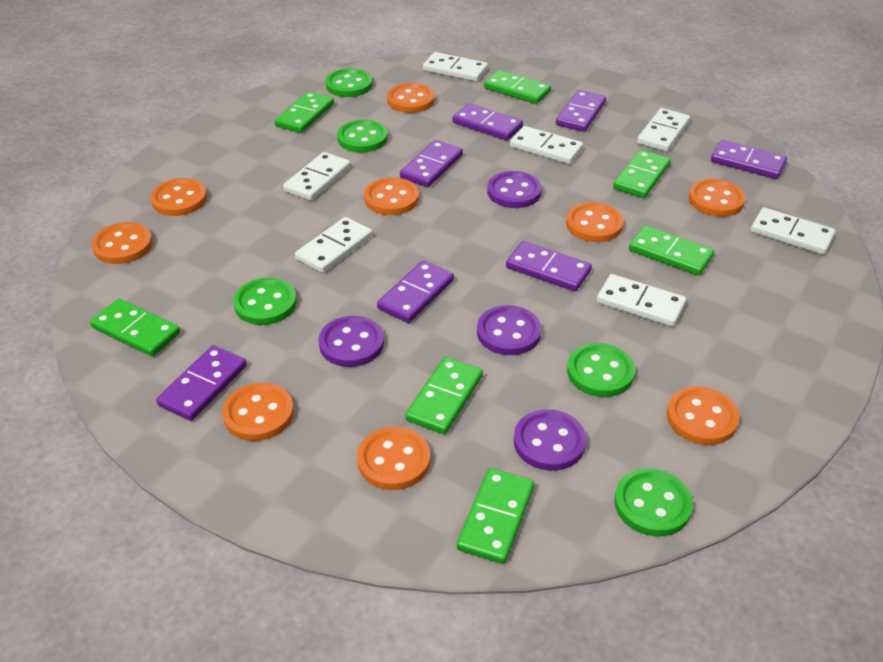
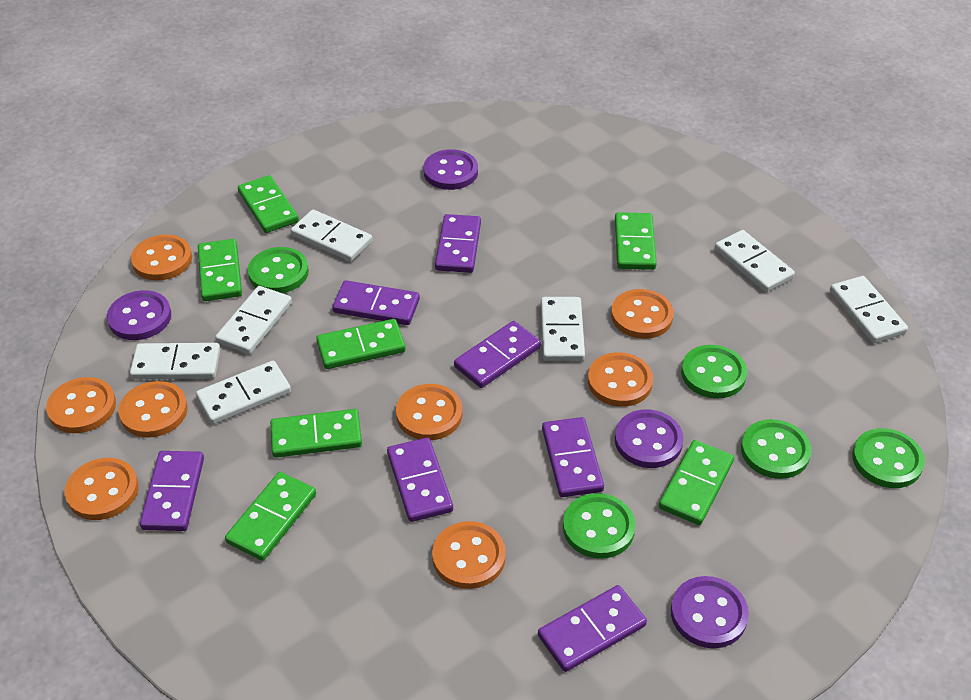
orange button: 9 -> 8

